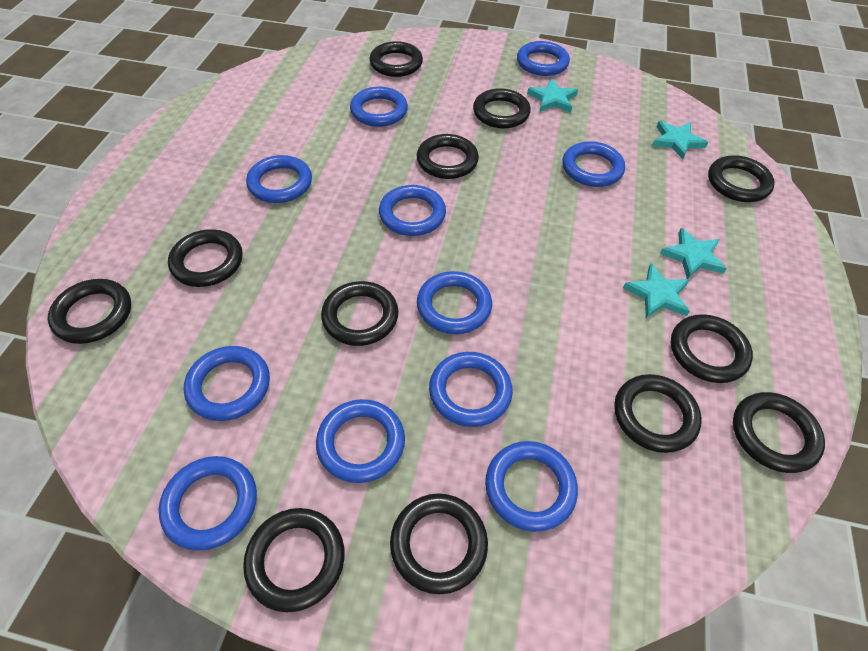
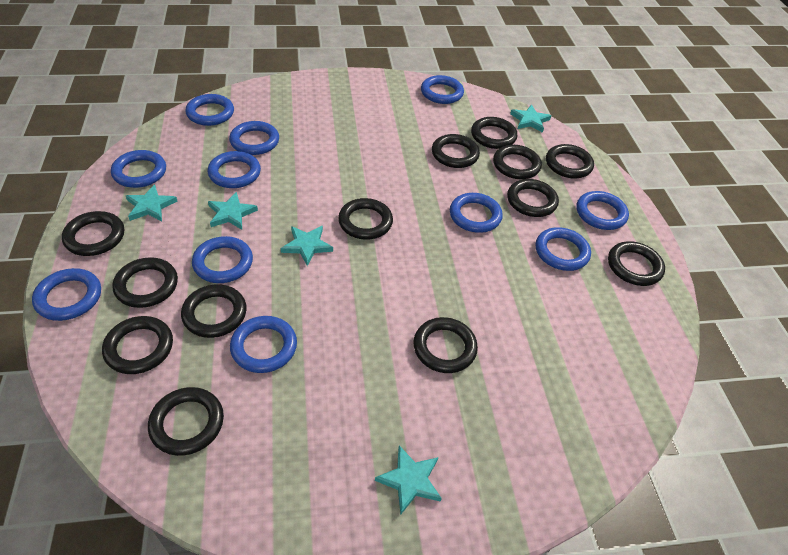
black ring: 12 -> 13
turquoise star: 4 -> 5

